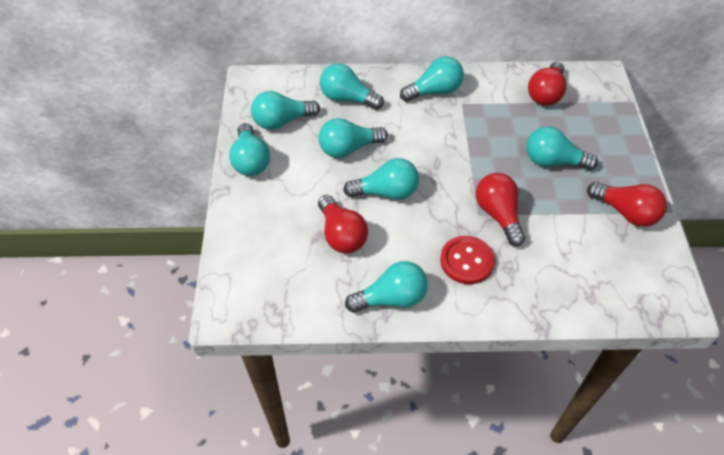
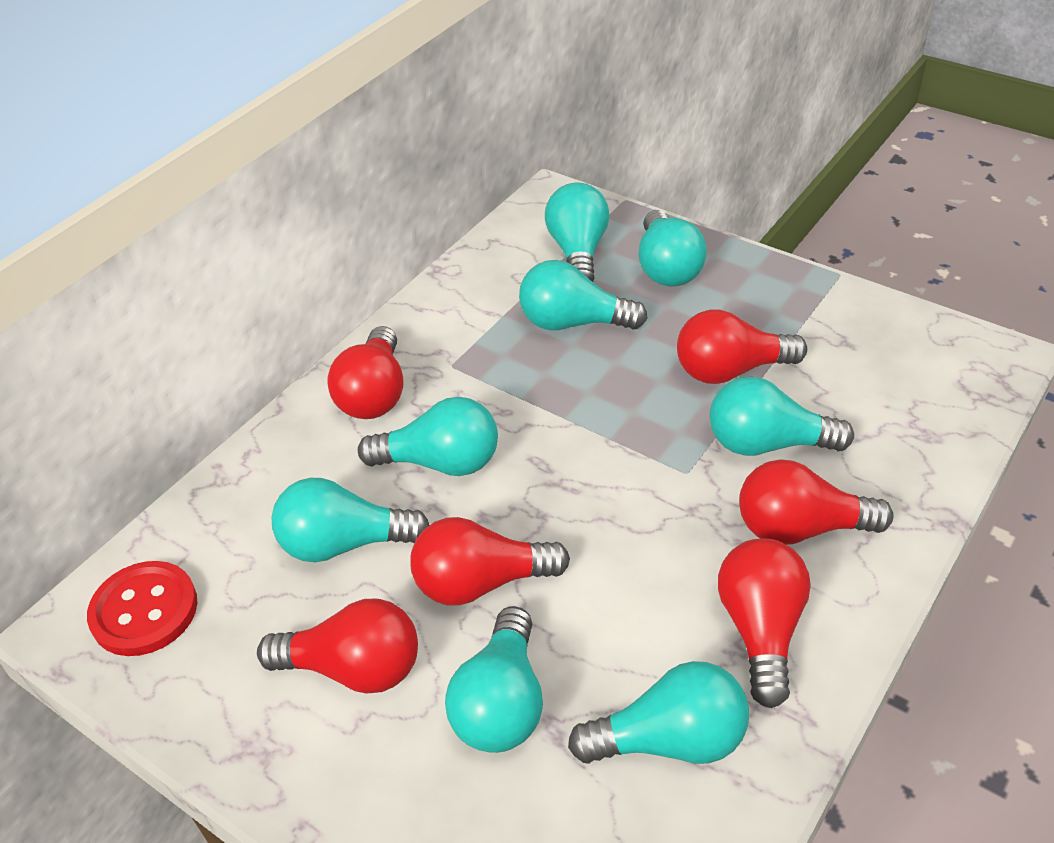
red light bulb: 4 -> 6

